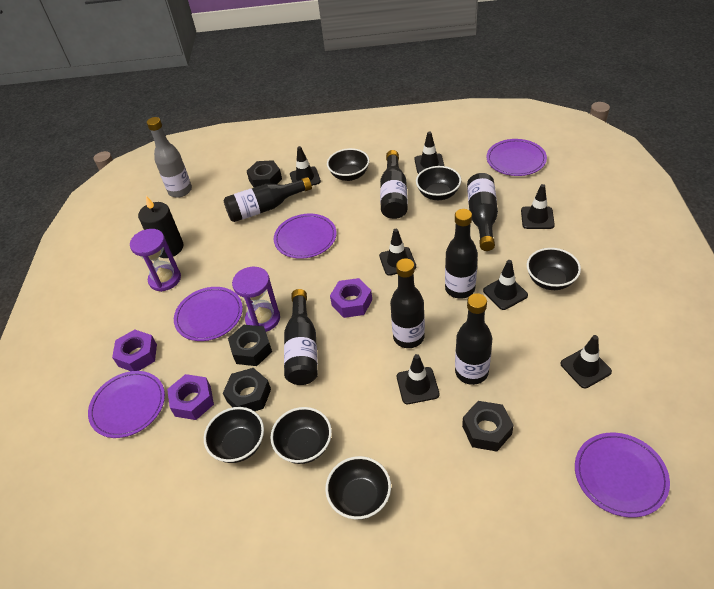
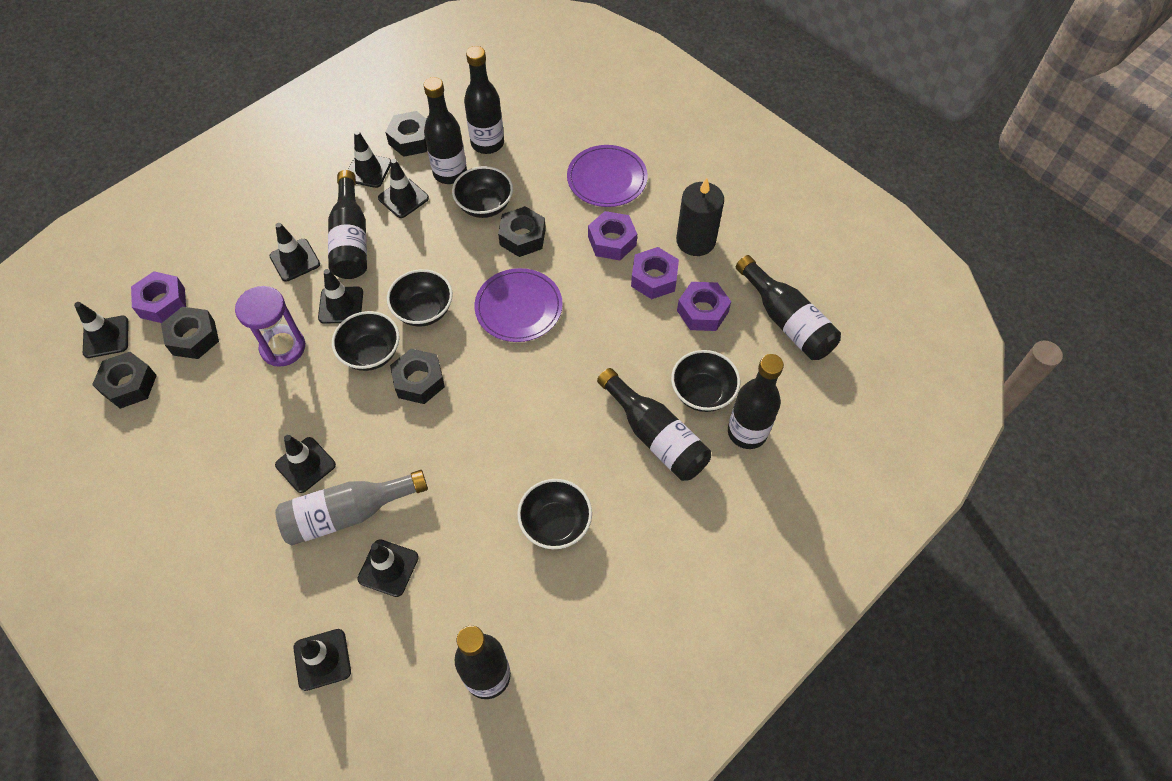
black bowl: 6 -> 5
black nut: 4 -> 5
black traffic cone: 7 -> 8
purple hourglass: 2 -> 1
purple nut: 3 -> 4
purple plate: 5 -> 2

